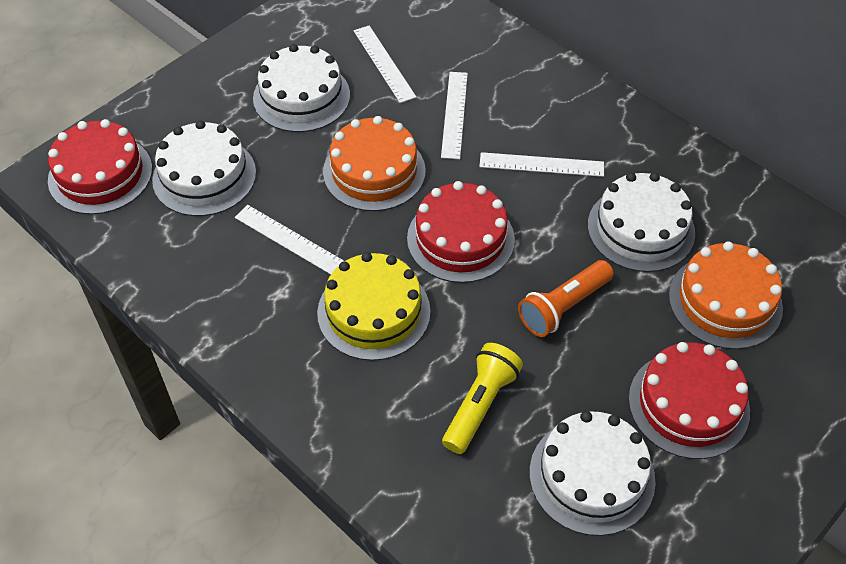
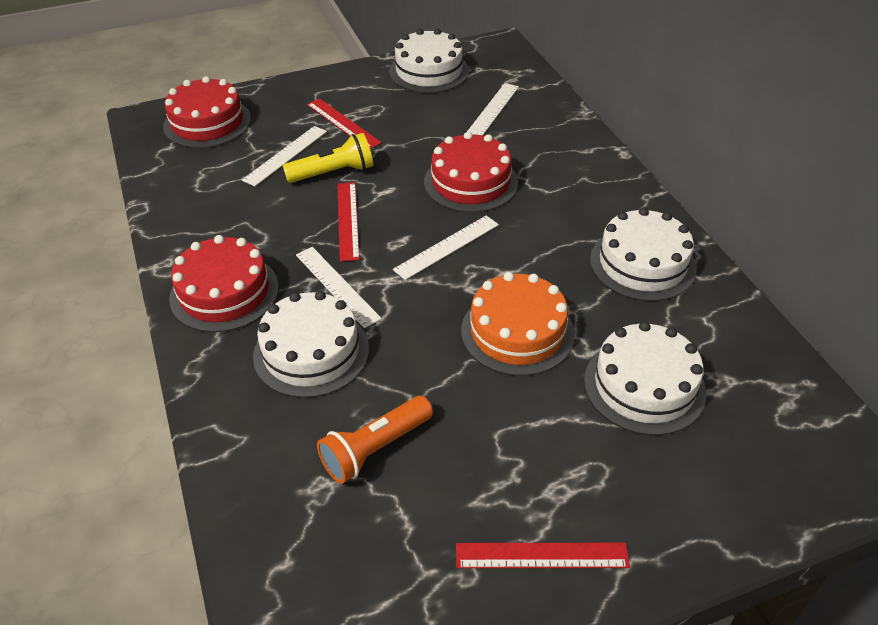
orange cake: 2 -> 1
red ruler: 0 -> 3
yellow cake: 1 -> 0

